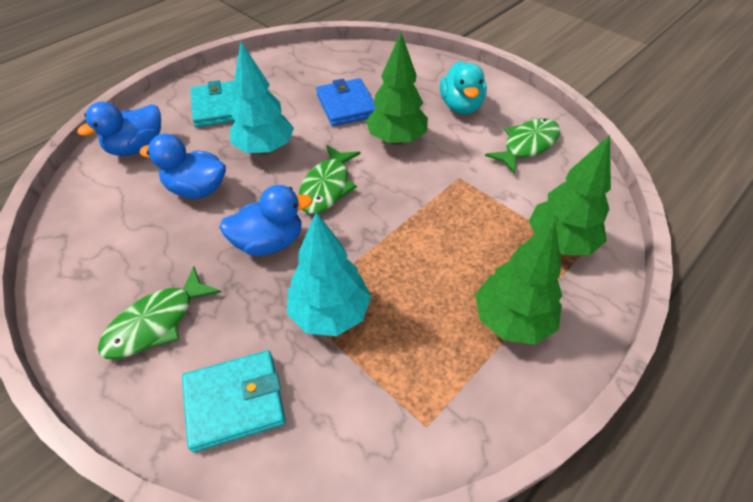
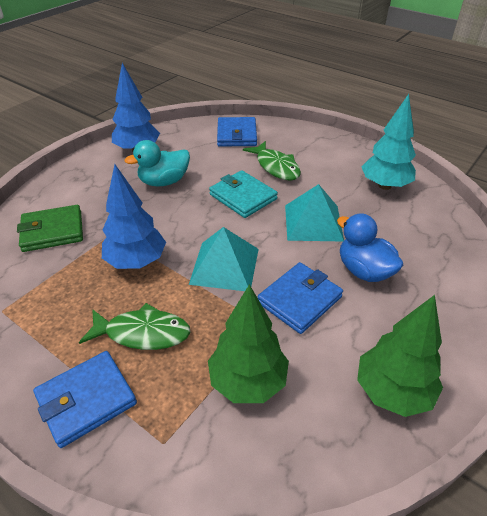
blue duck: 3 -> 1
blue tree: 0 -> 2
blue wallet: 1 -> 3
green fish: 3 -> 2
green tree: 3 -> 2
green wallet: 0 -> 1
turquoise pyramid: 0 -> 2
turquoise tree: 2 -> 1
turquoise wallet: 2 -> 1

